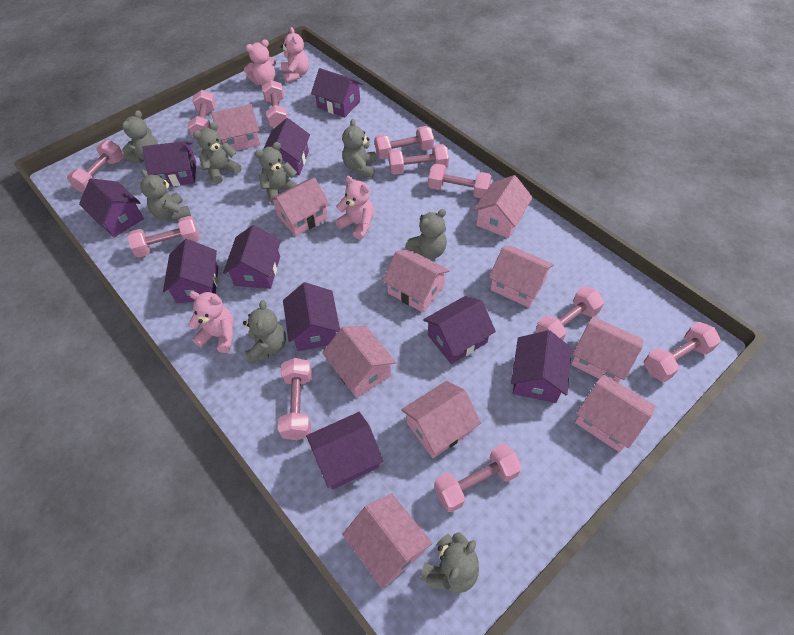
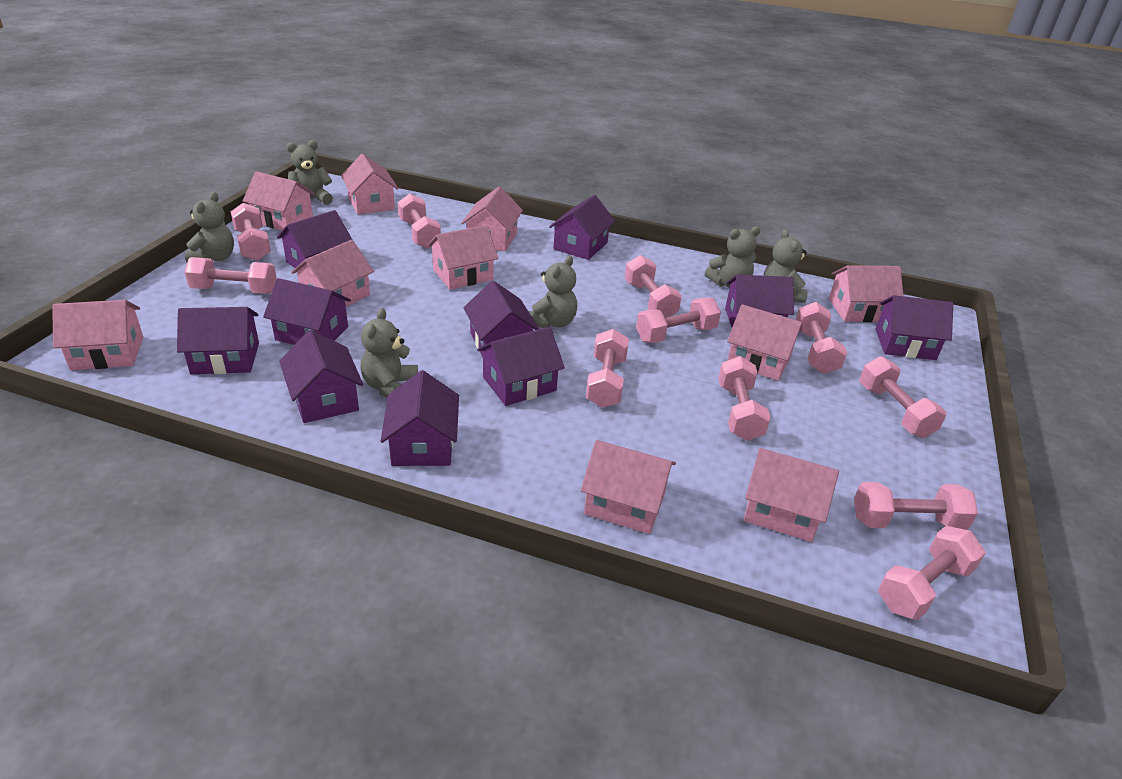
grey teddy bear: 8 -> 6
pink teddy bear: 4 -> 0

